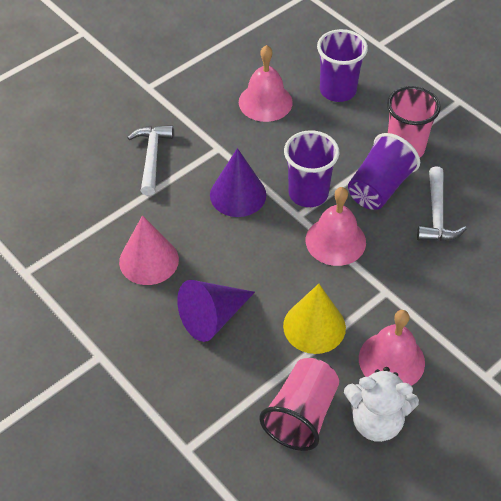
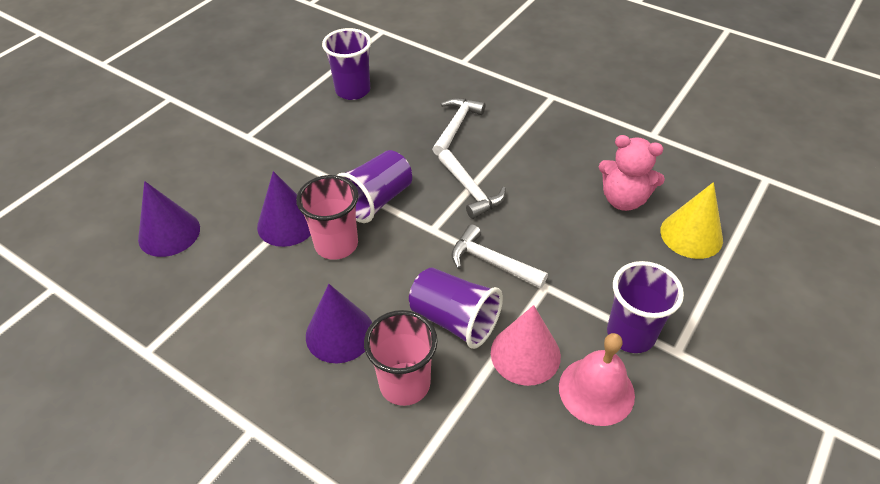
pink bell: 3 -> 1
pink teddy bear: 0 -> 1
purple cone: 2 -> 3
purple cup: 3 -> 4
white hammer: 2 -> 3
white teddy bear: 1 -> 0

